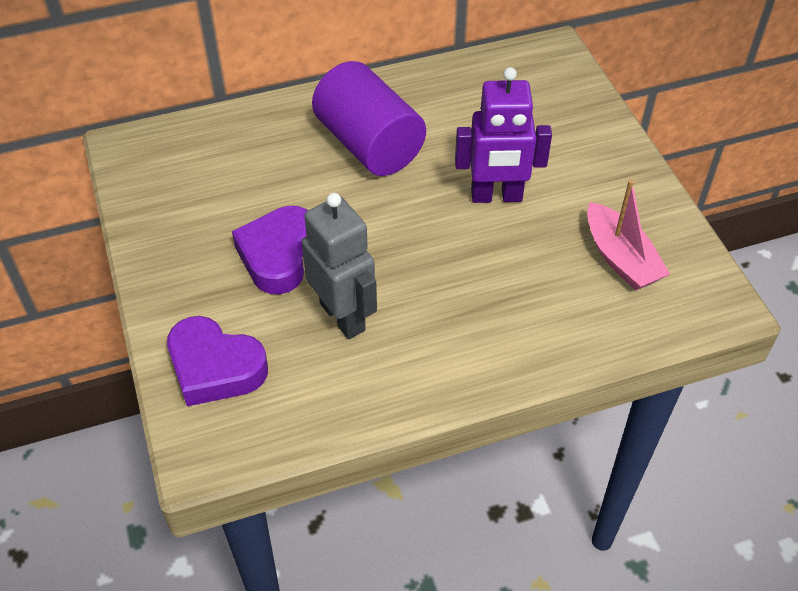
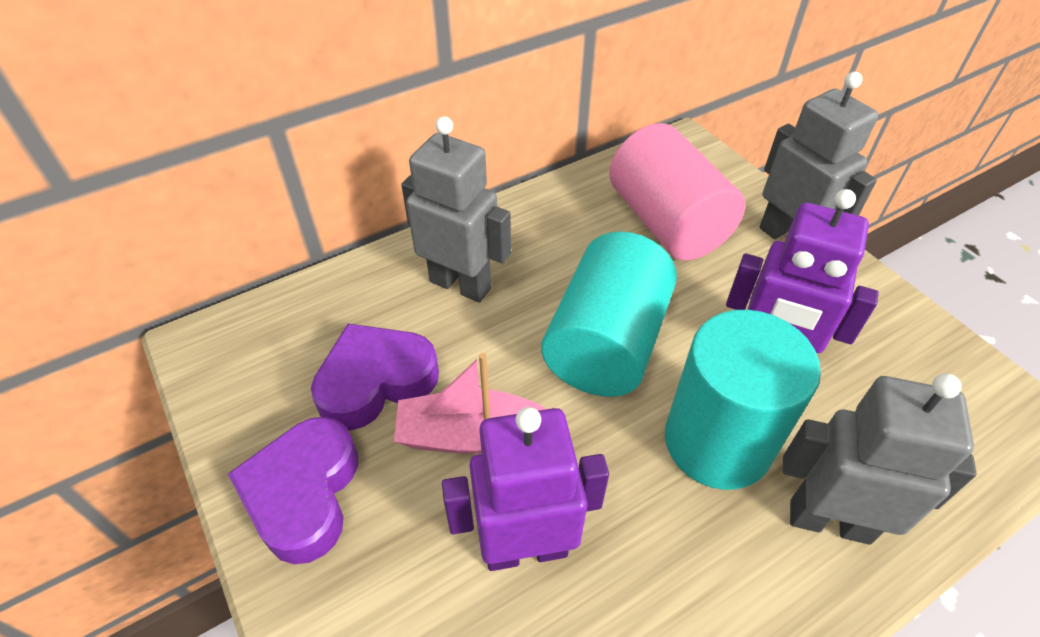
grey robot: 1 -> 3
pink cylinder: 0 -> 1
purple cylinder: 1 -> 0
purple robot: 1 -> 2
turquoise cylinder: 0 -> 2

